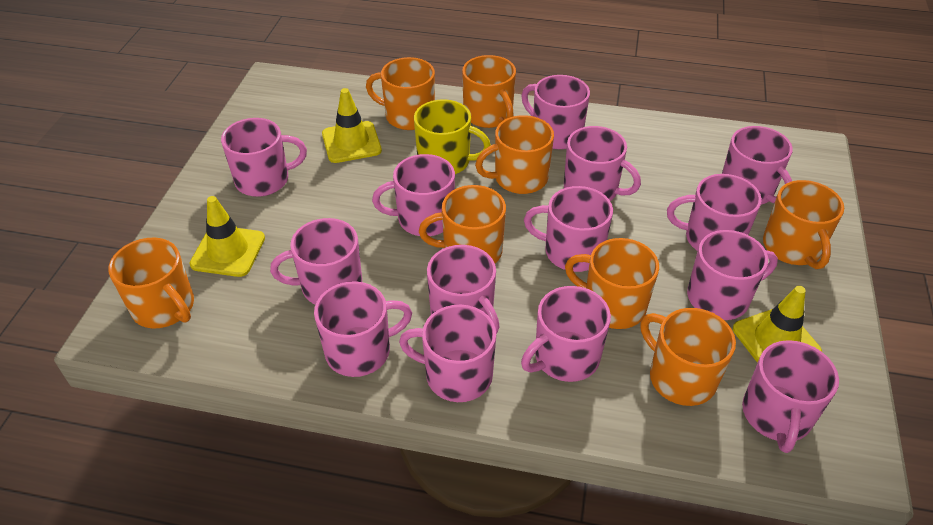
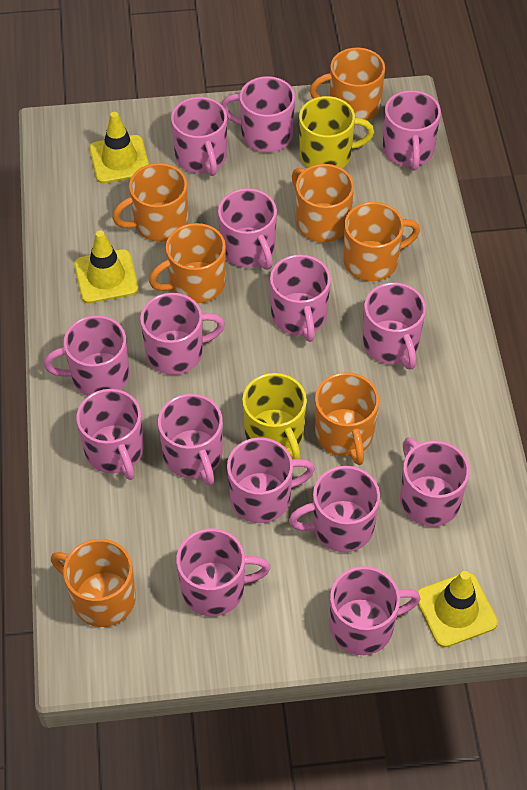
orange mug: 8 -> 7
pink mug: 14 -> 15
yellow mug: 1 -> 2

